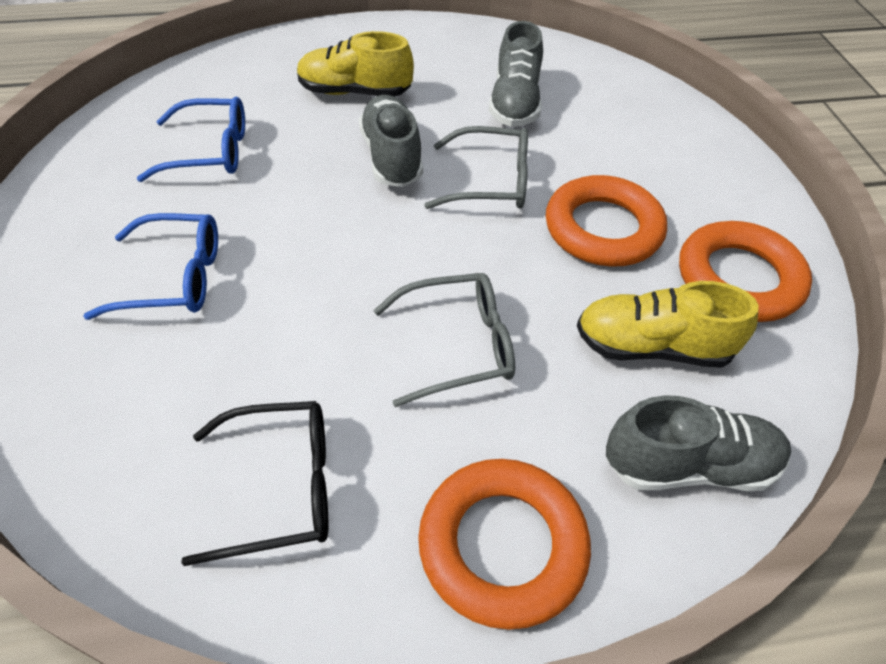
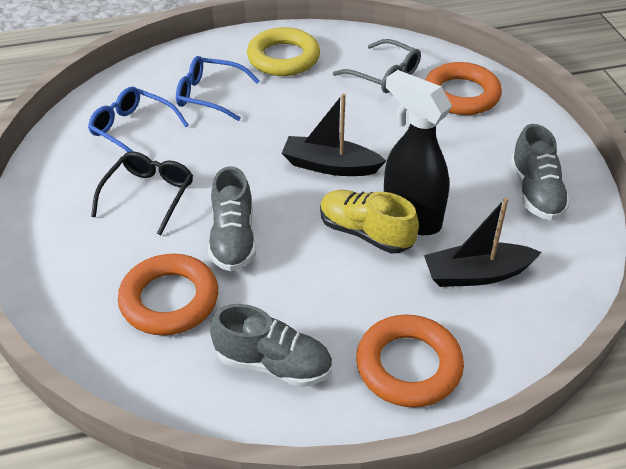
black boat: 0 -> 2
black spray bottle: 0 -> 1
grey glasses: 2 -> 1
yellow ring: 0 -> 1
yellow shoe: 2 -> 1

